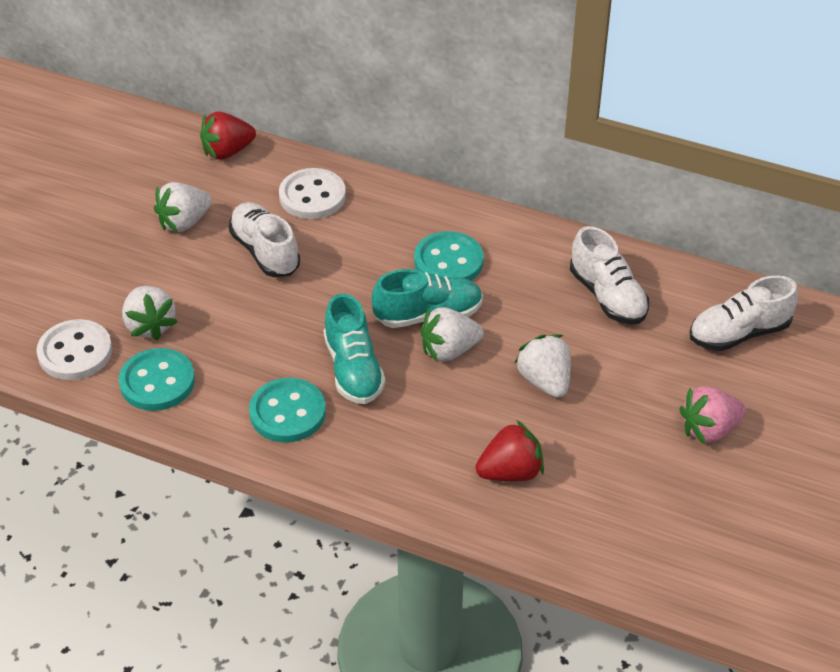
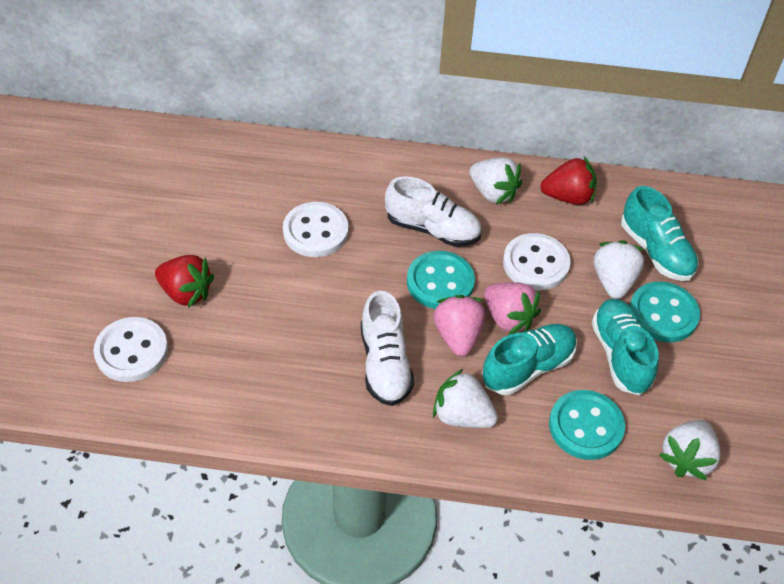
pink strawberry: 1 -> 2
turquoise shoe: 2 -> 3
white button: 2 -> 3
white shoe: 3 -> 2

